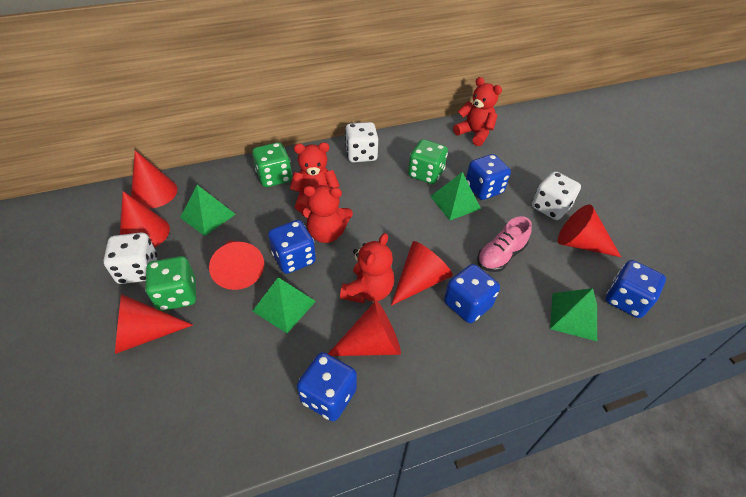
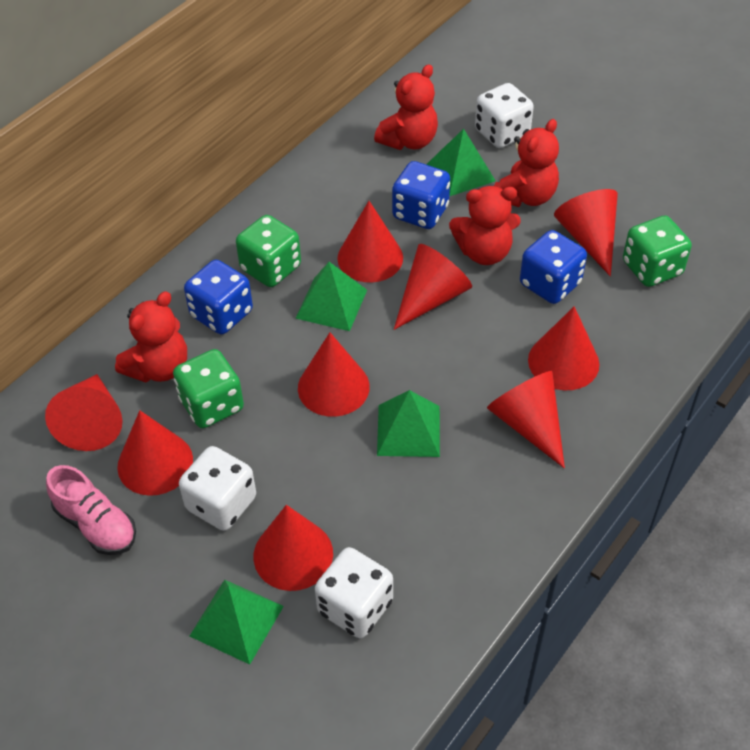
blue dice: 5 -> 3
red cone: 7 -> 9

